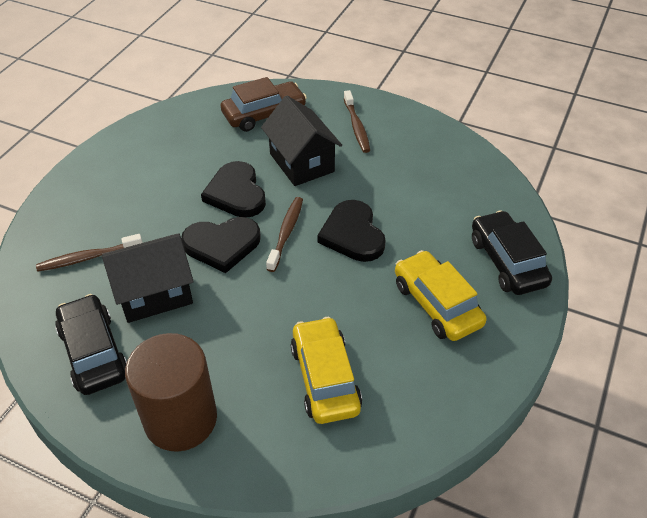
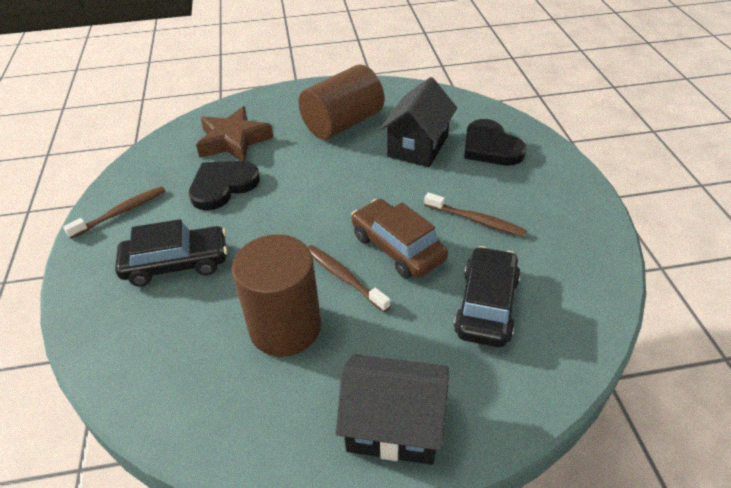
black heart: 3 -> 2
brown cylinder: 1 -> 2
brown star: 0 -> 1
yellow car: 2 -> 0

